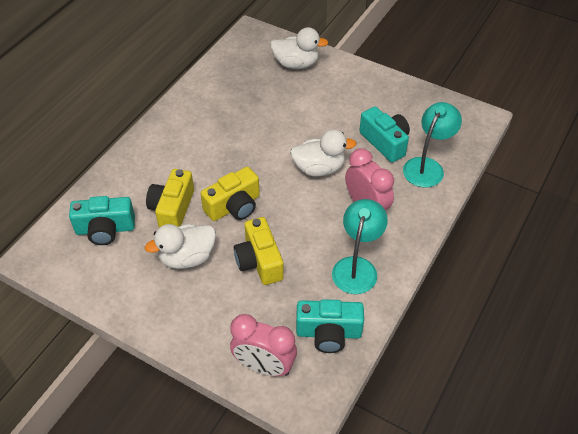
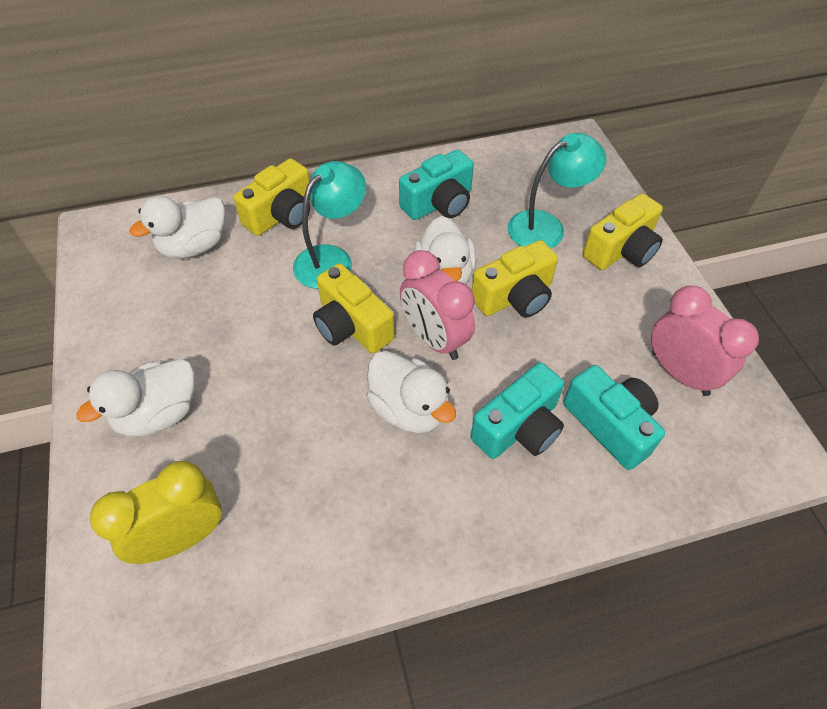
white duck: 3 -> 4
yellow camera: 3 -> 4
yellow clock: 0 -> 1

